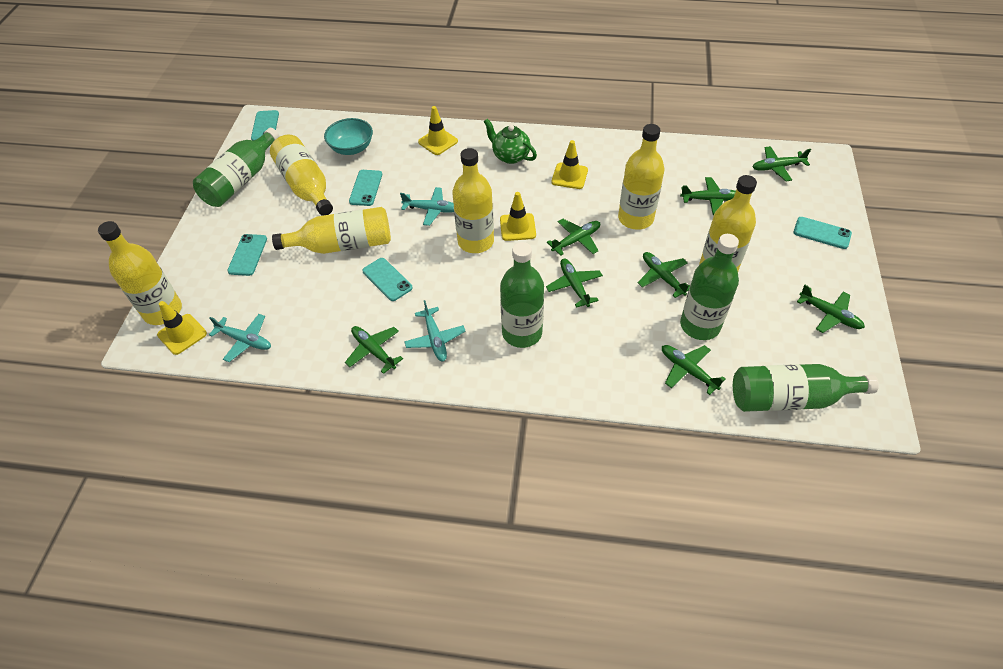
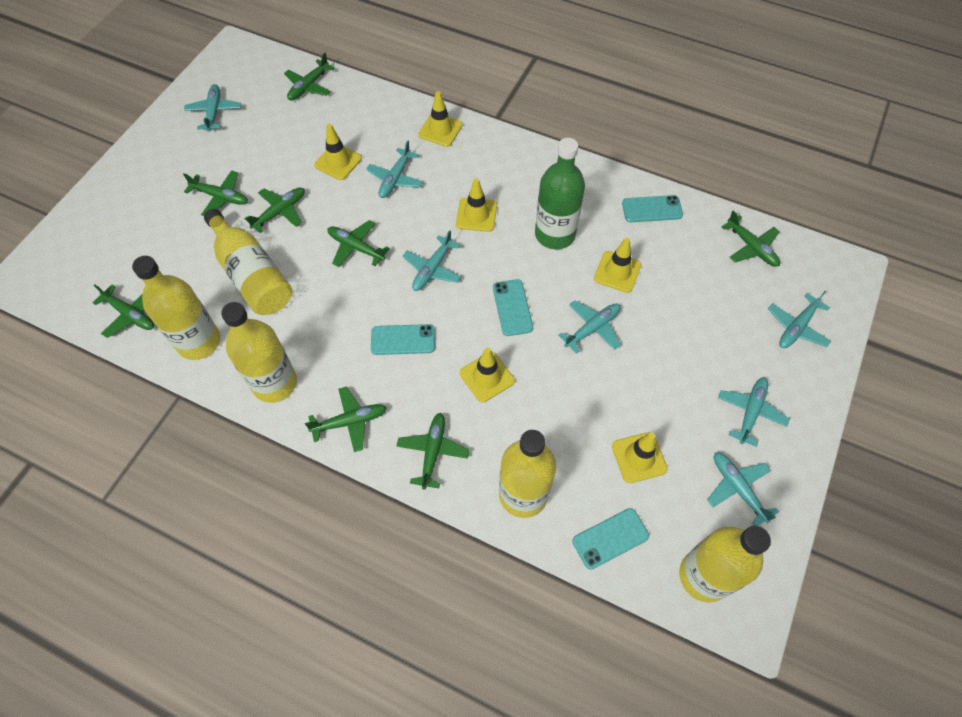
green bottle: 4 -> 1
green teapot: 1 -> 0
turquoise bowl: 1 -> 0
turquoise phone: 5 -> 4
turquoise plane: 3 -> 7
yellow bottle: 6 -> 5
yellow traffic cone: 4 -> 6

